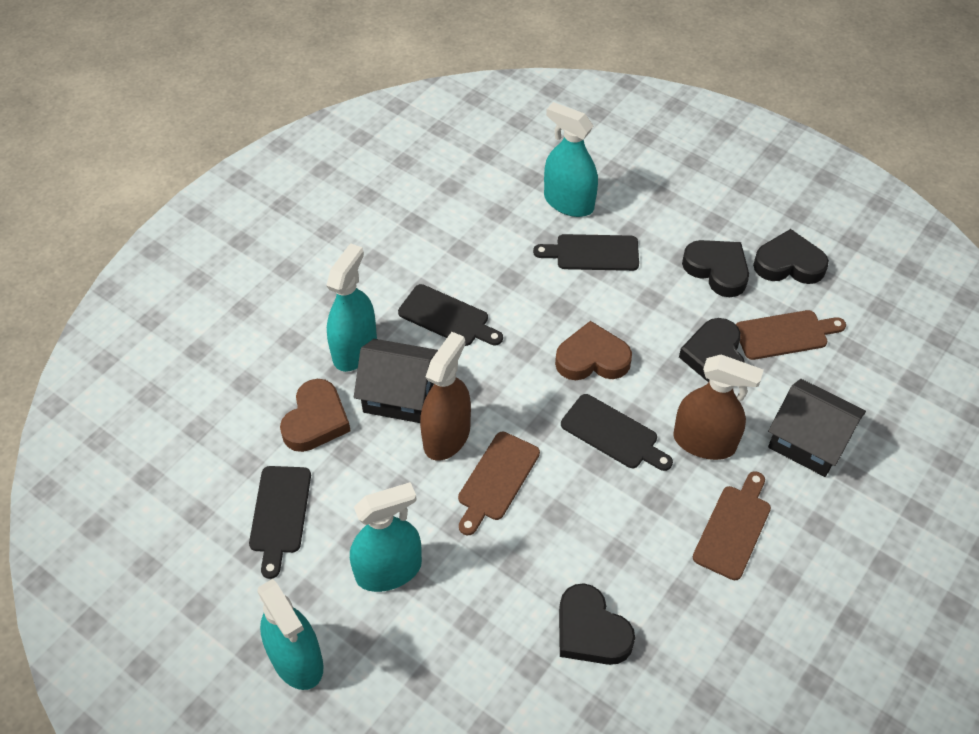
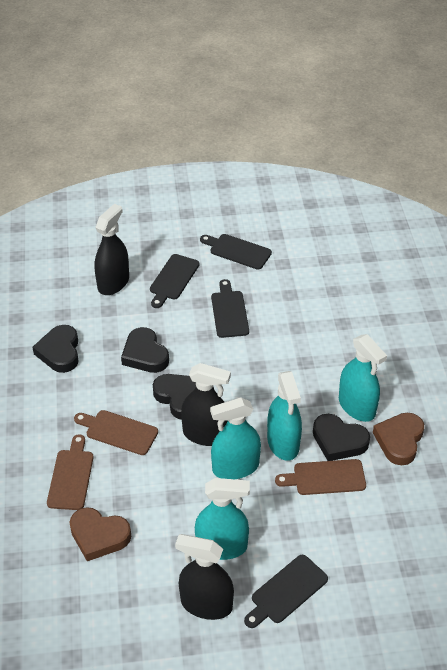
black house: 2 -> 0
black spray bottle: 0 -> 3
brown spray bottle: 2 -> 0

